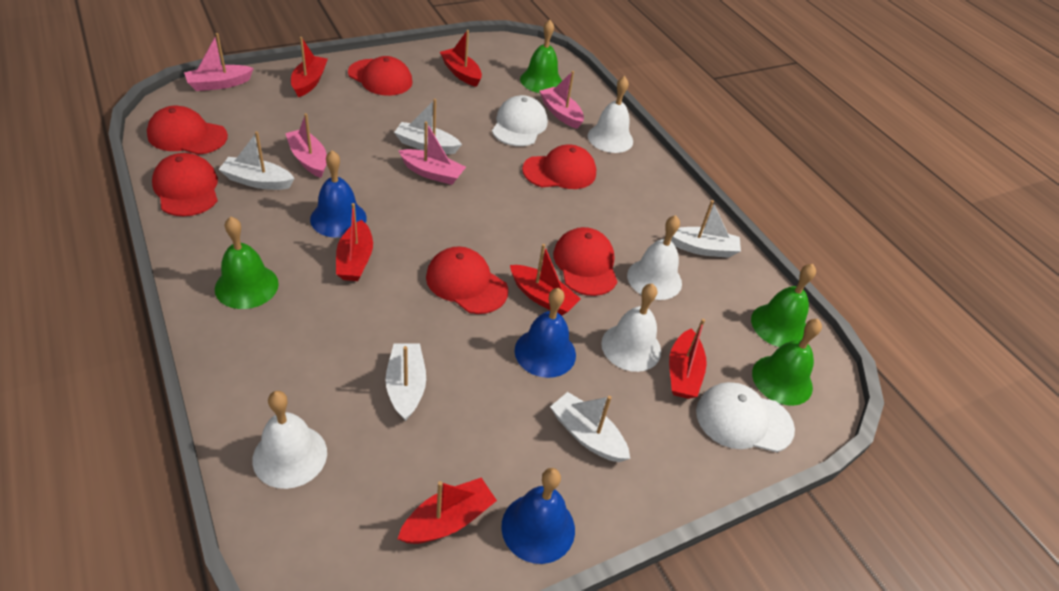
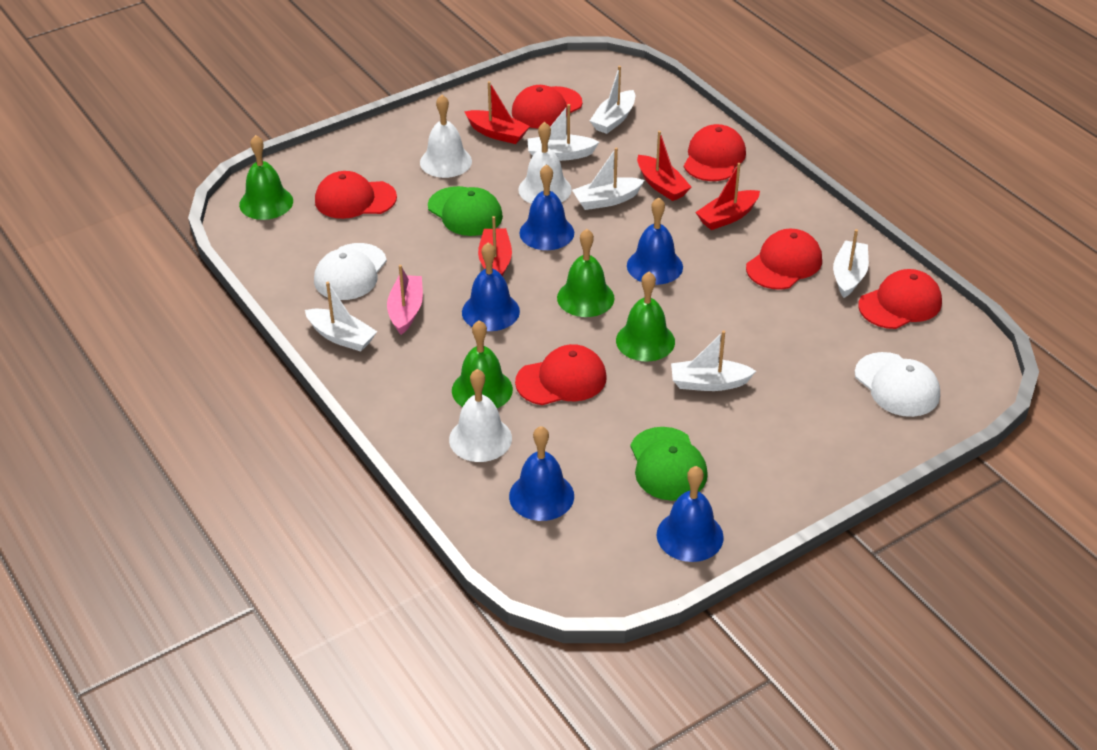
blue bell: 3 -> 5
green cap: 0 -> 2
pink boat: 4 -> 1
red boat: 6 -> 4
white bell: 4 -> 3
white boat: 5 -> 6

